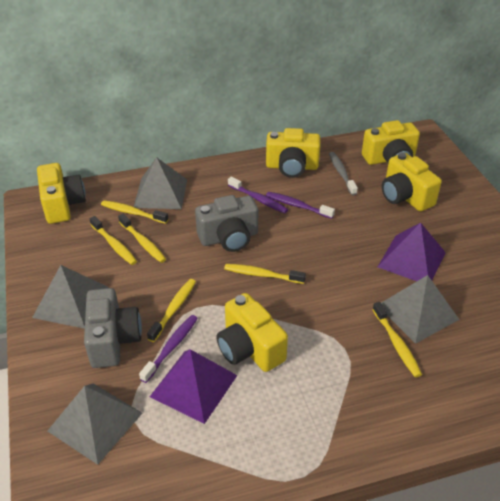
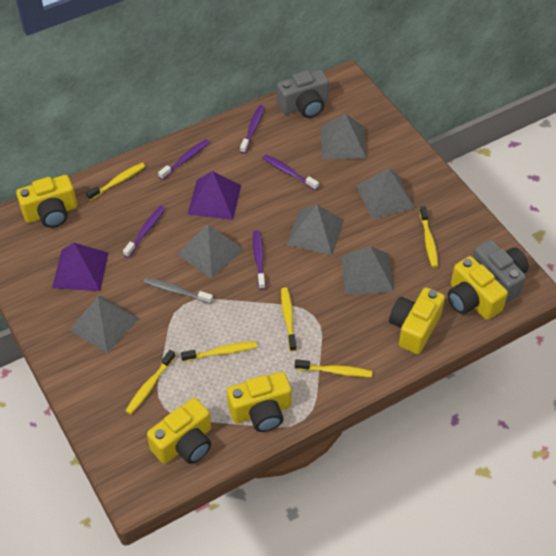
grey pyramid: 4 -> 6
purple toothbrush: 3 -> 5

